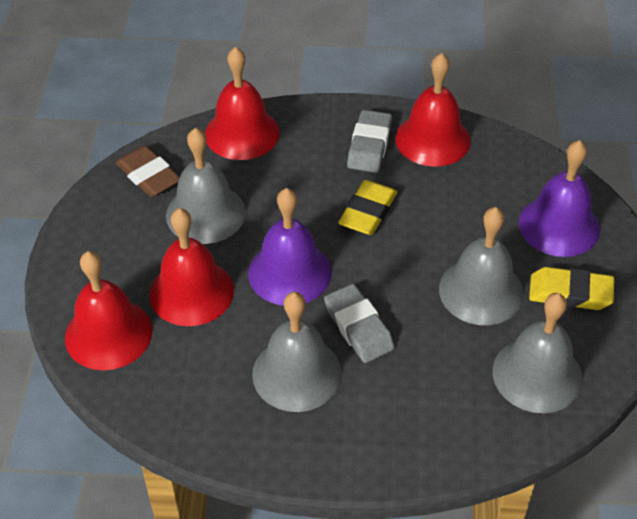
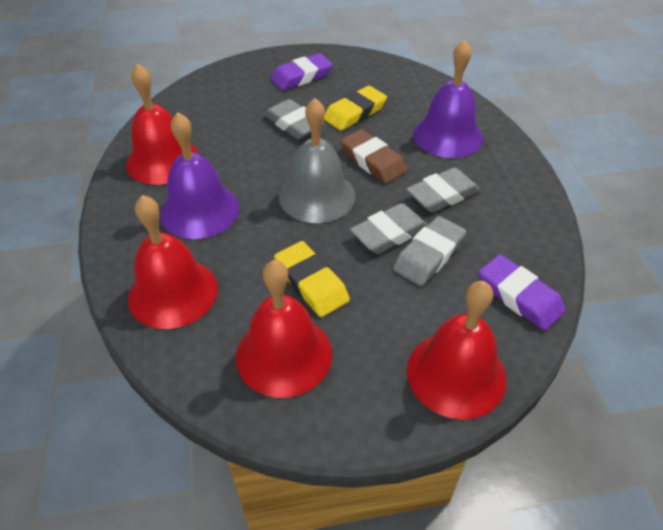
grey bell: 4 -> 1
grey eraser: 2 -> 4
purple eraser: 0 -> 2

